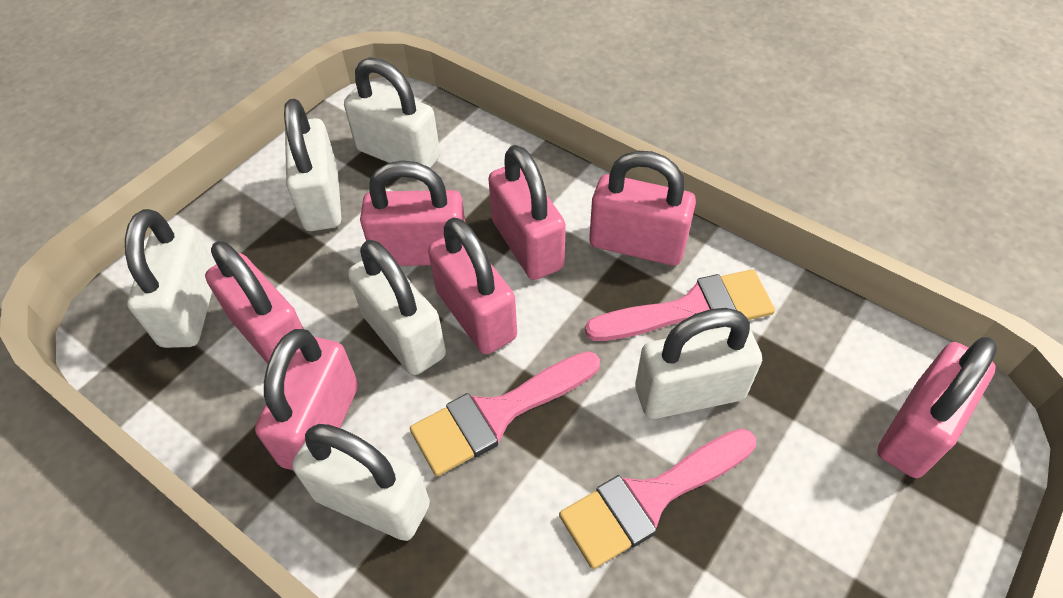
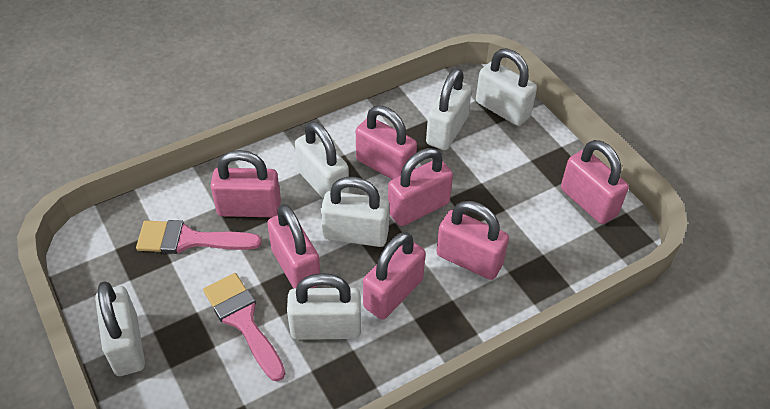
pink brush: 3 -> 2

